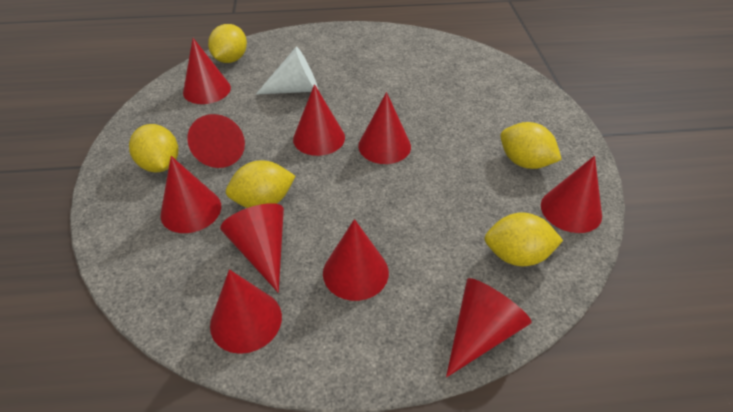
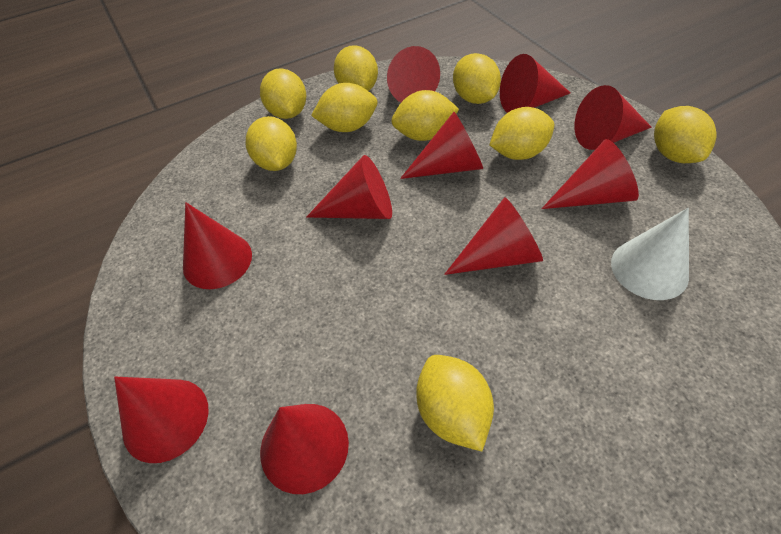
yellow lemon: 5 -> 9

